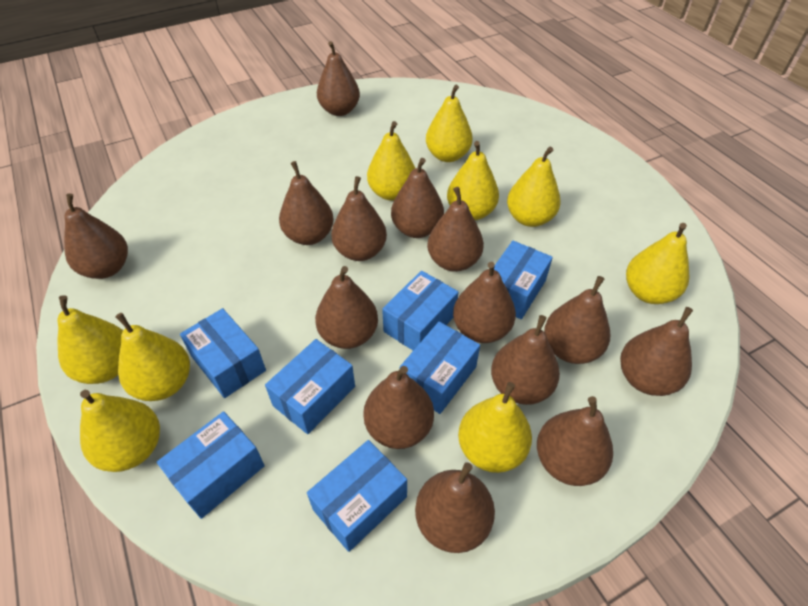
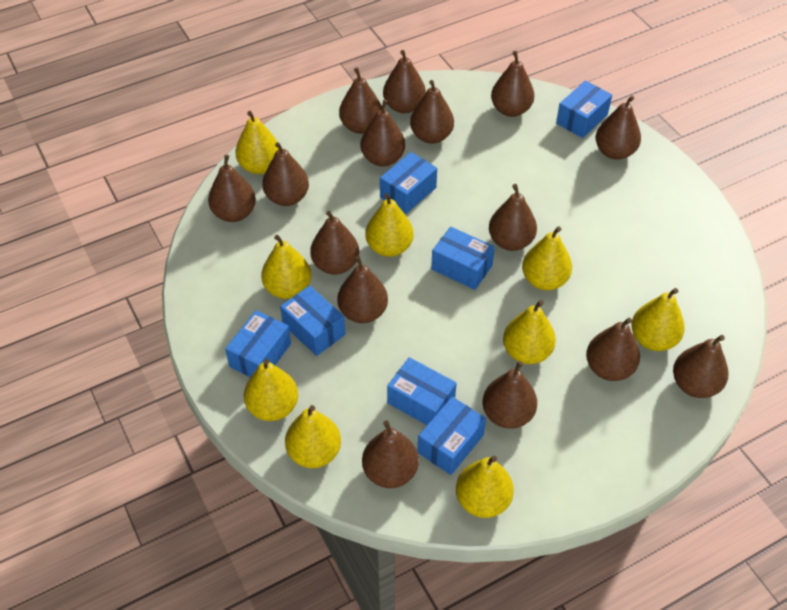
brown pear: 14 -> 15

